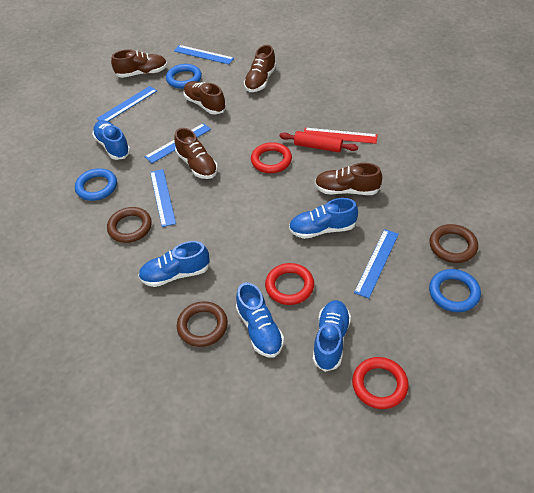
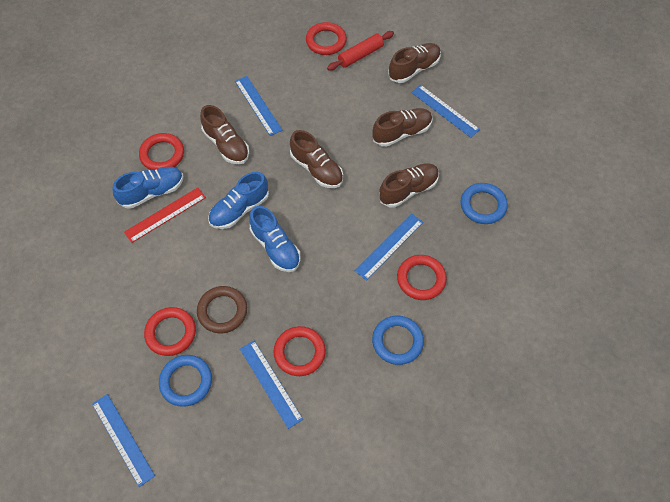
blue shoe: 5 -> 3
brown ring: 3 -> 1
red ring: 3 -> 5

